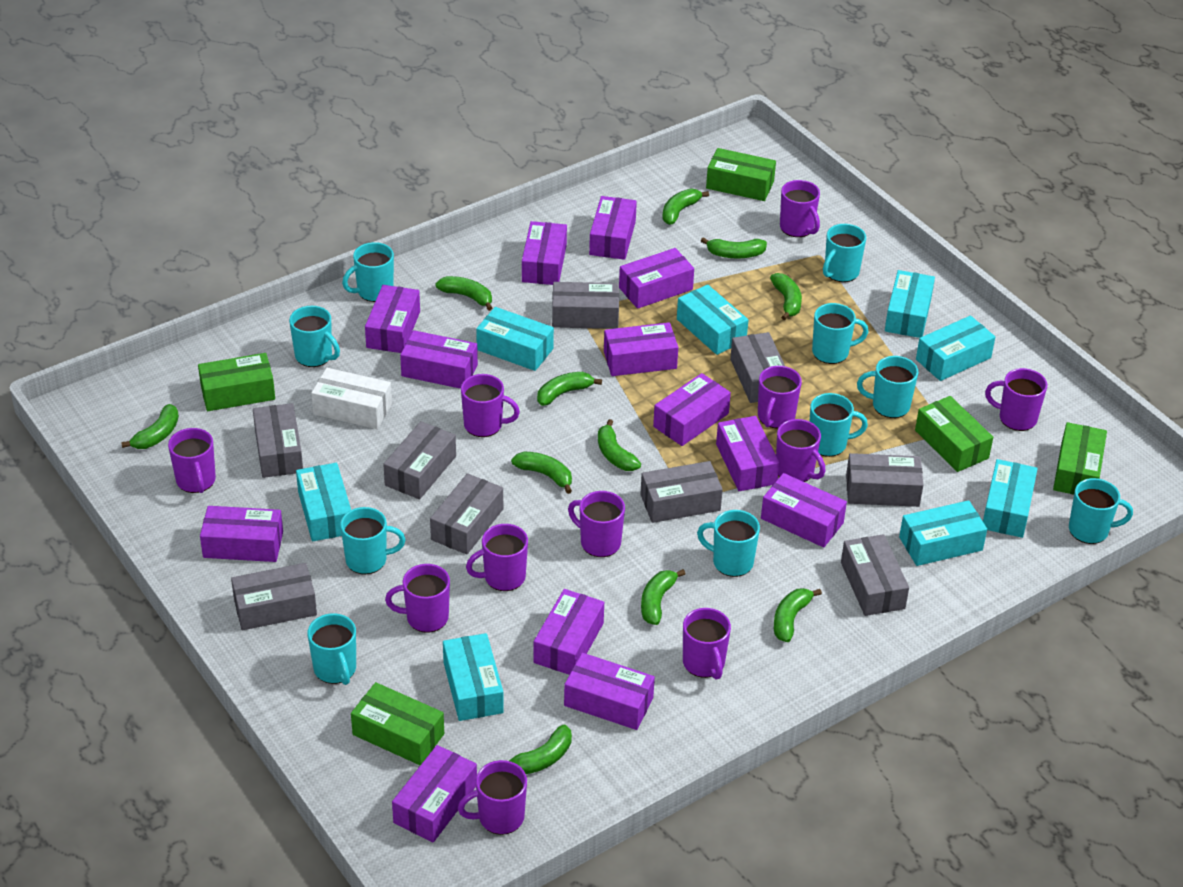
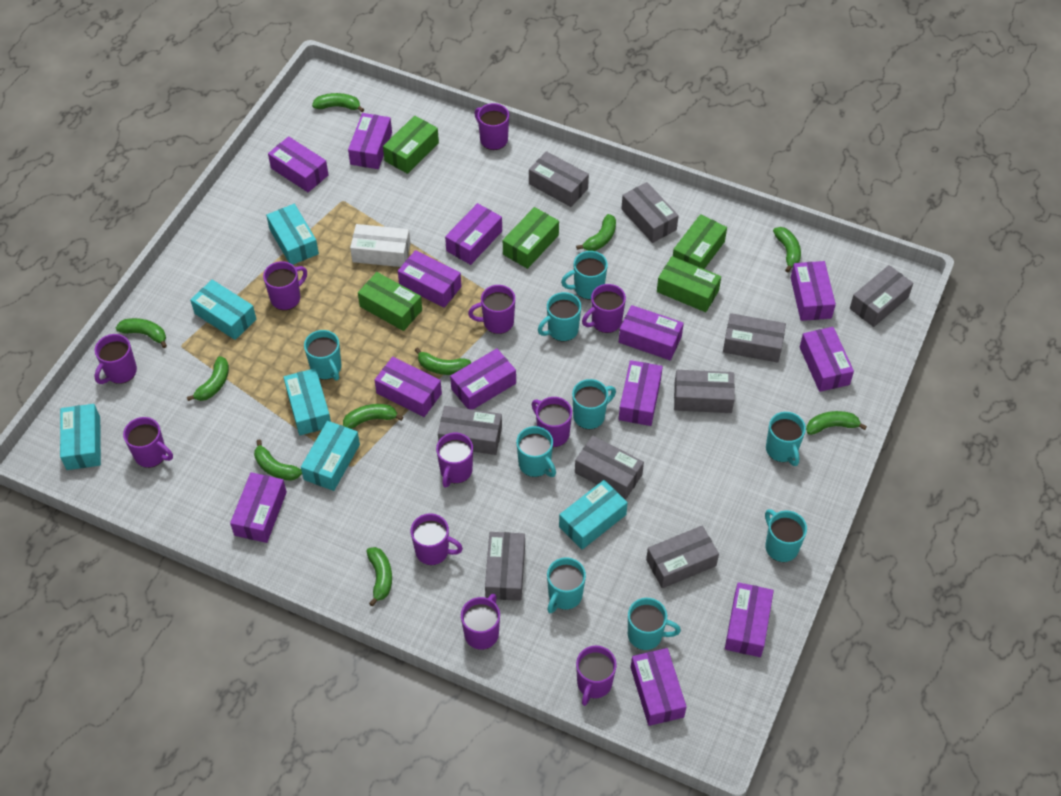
green banana: 11 -> 10
turquoise box: 8 -> 6
turquoise mug: 10 -> 9

